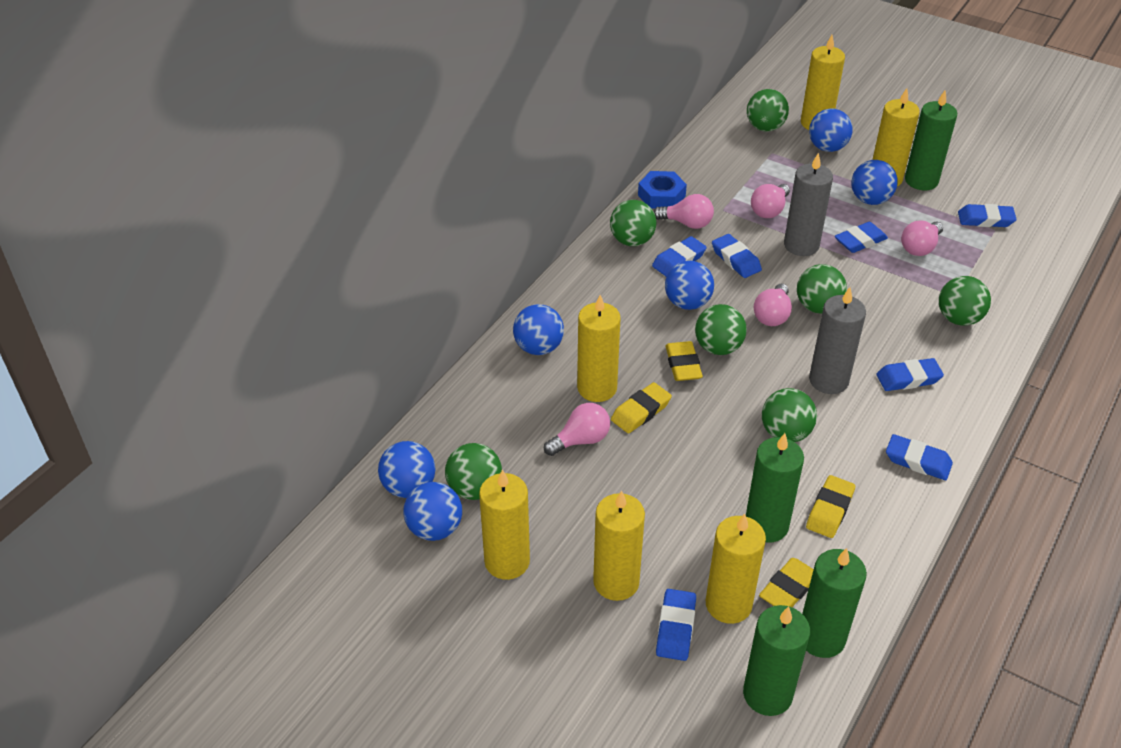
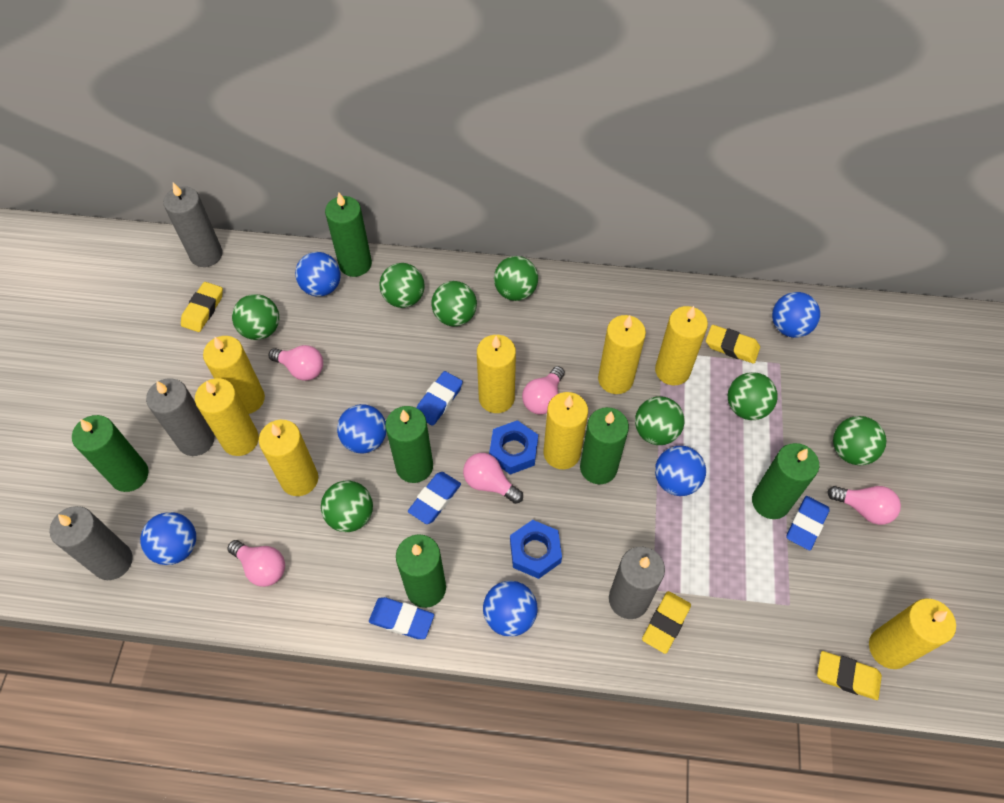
blue eraser: 7 -> 4
blue nut: 1 -> 2
green ball: 7 -> 8
green candle: 4 -> 6
grey candle: 2 -> 4
yellow candle: 6 -> 8

